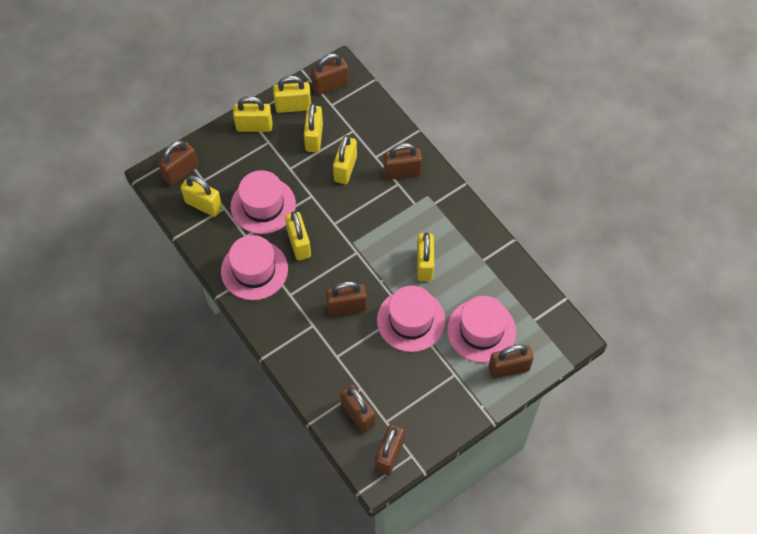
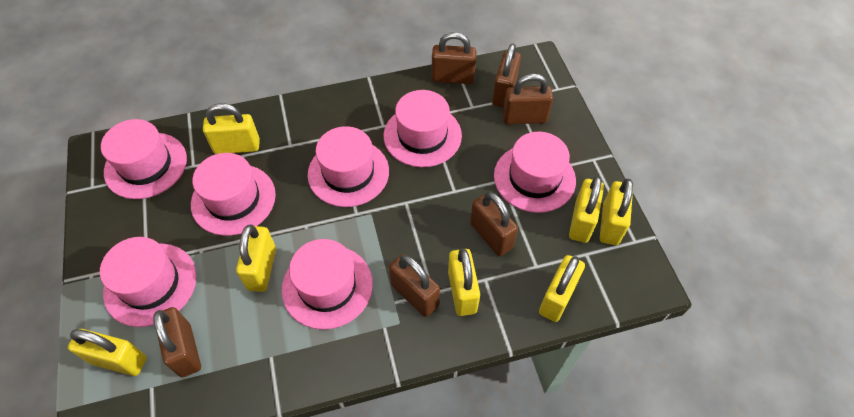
brown padlock: 7 -> 6
pink hat: 4 -> 7

